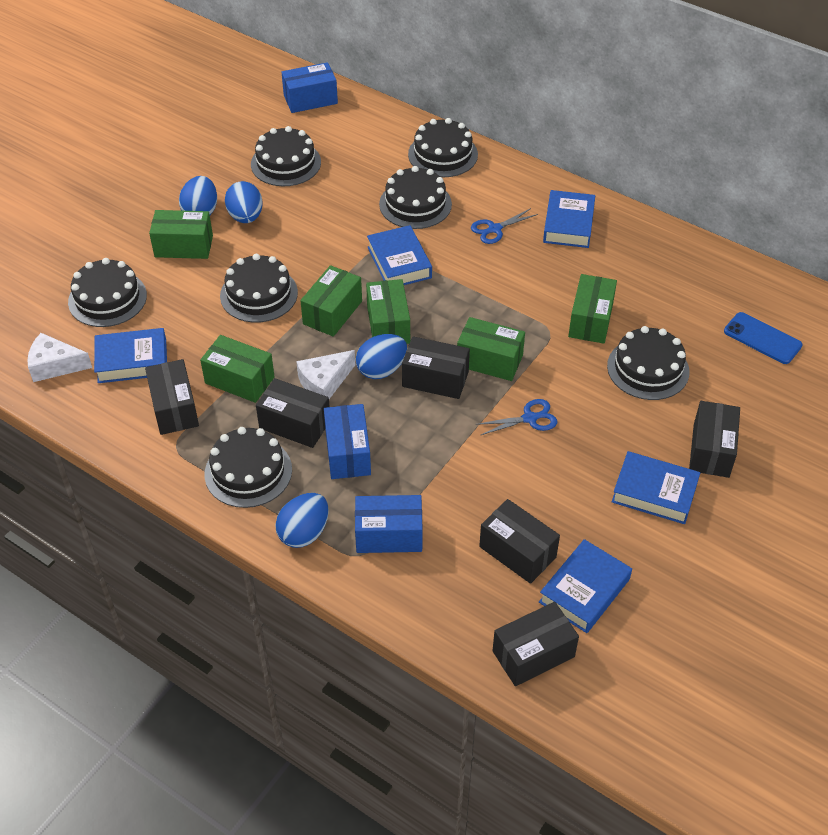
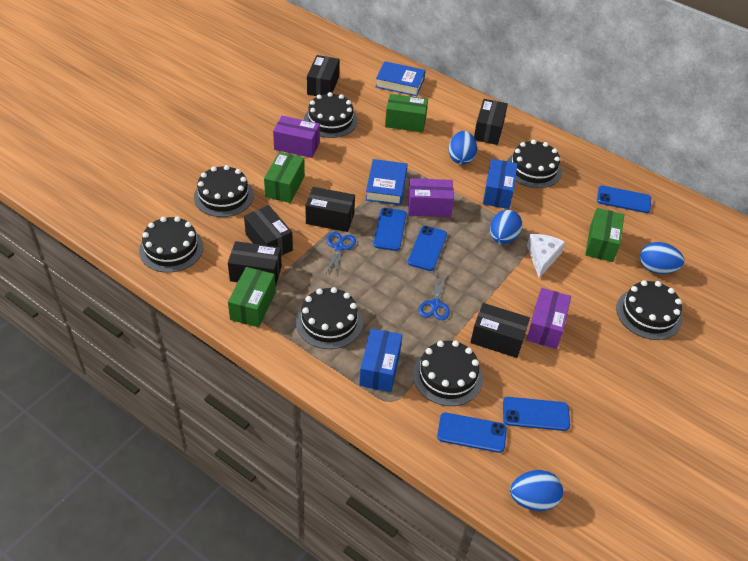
blue book: 5 -> 2
blue box: 3 -> 2
blue phone: 1 -> 5
green box: 6 -> 4
purple box: 0 -> 3
white cheese: 2 -> 1

